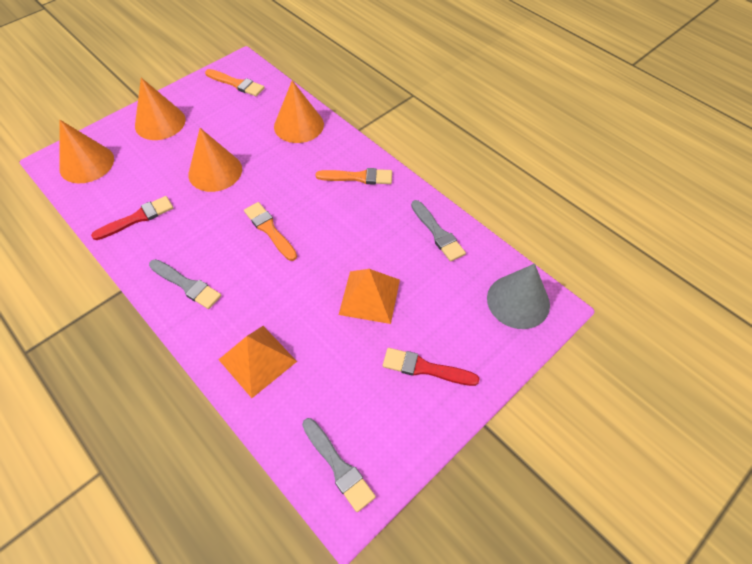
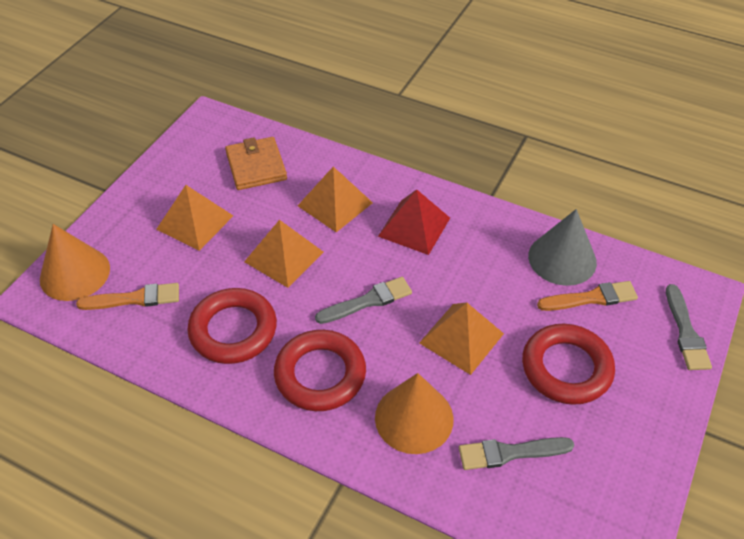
orange brush: 3 -> 2
orange cone: 4 -> 2
orange pyramid: 2 -> 4
orange wallet: 0 -> 1
red brush: 2 -> 0
red pyramid: 0 -> 1
red ring: 0 -> 3

